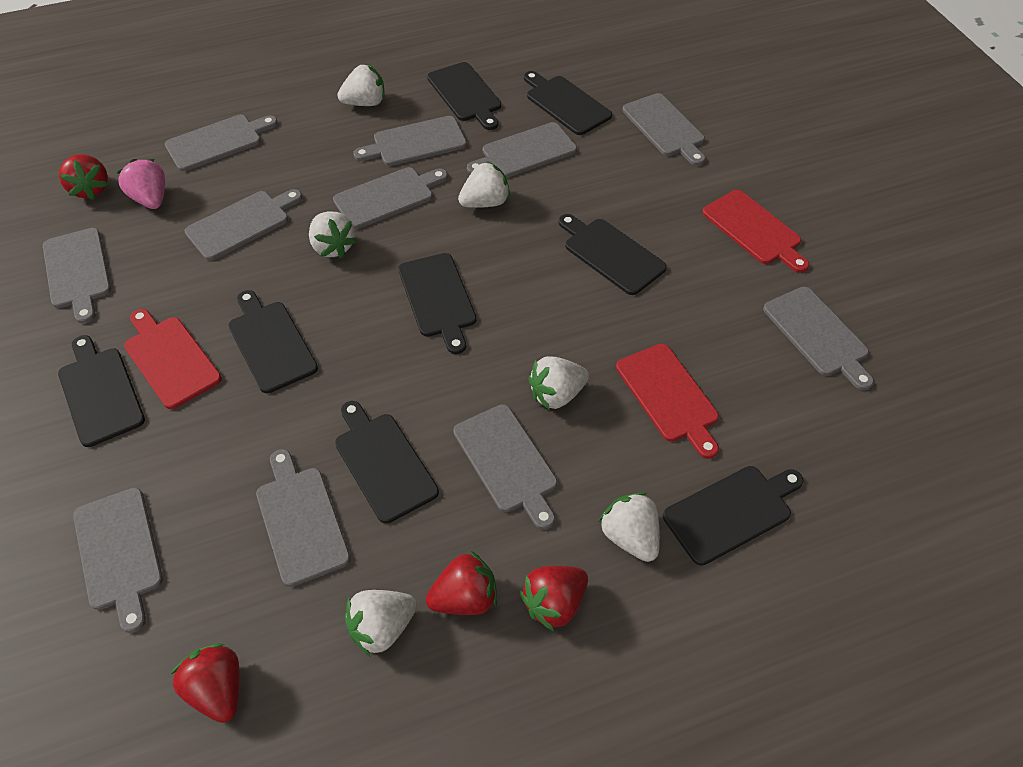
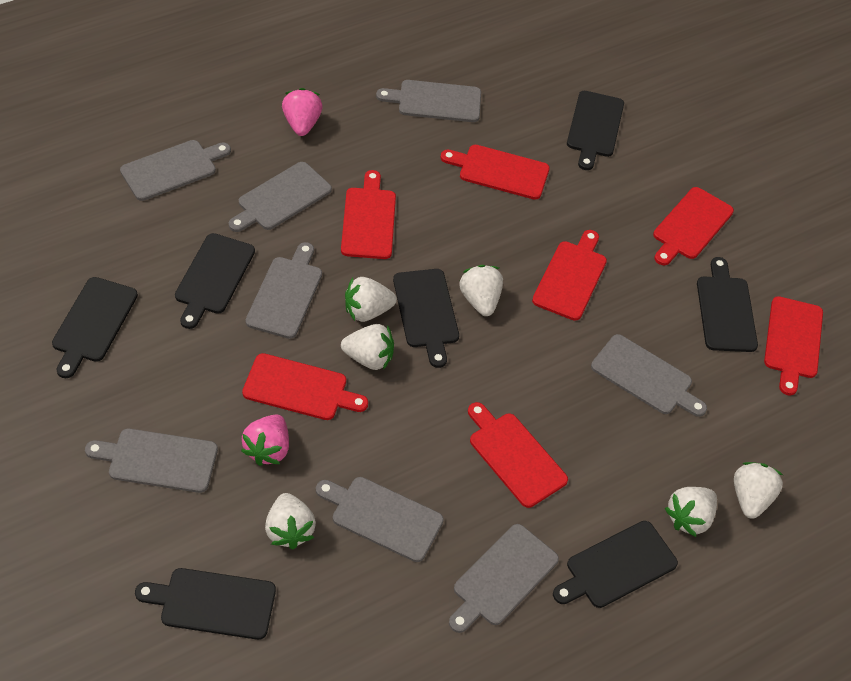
black cutting board: 8 -> 7
grey cutting board: 11 -> 8
pink strawberry: 1 -> 2
red cutting board: 3 -> 7
red strawberry: 4 -> 0

